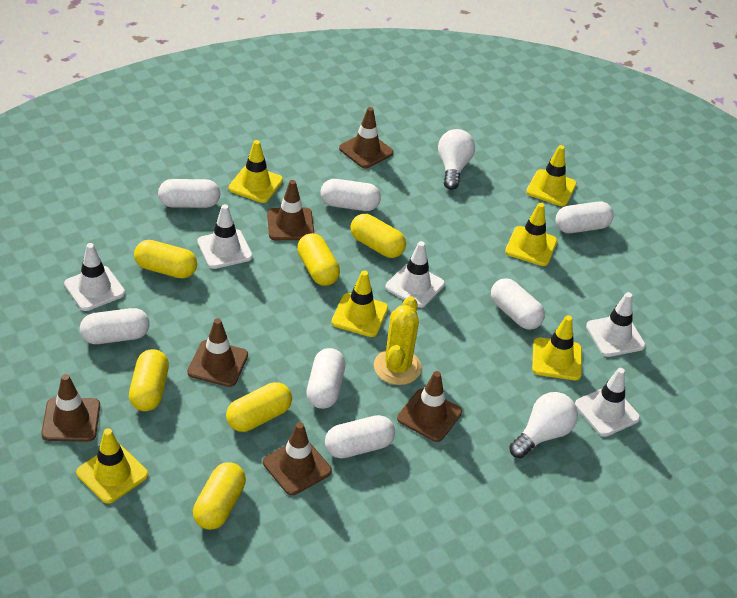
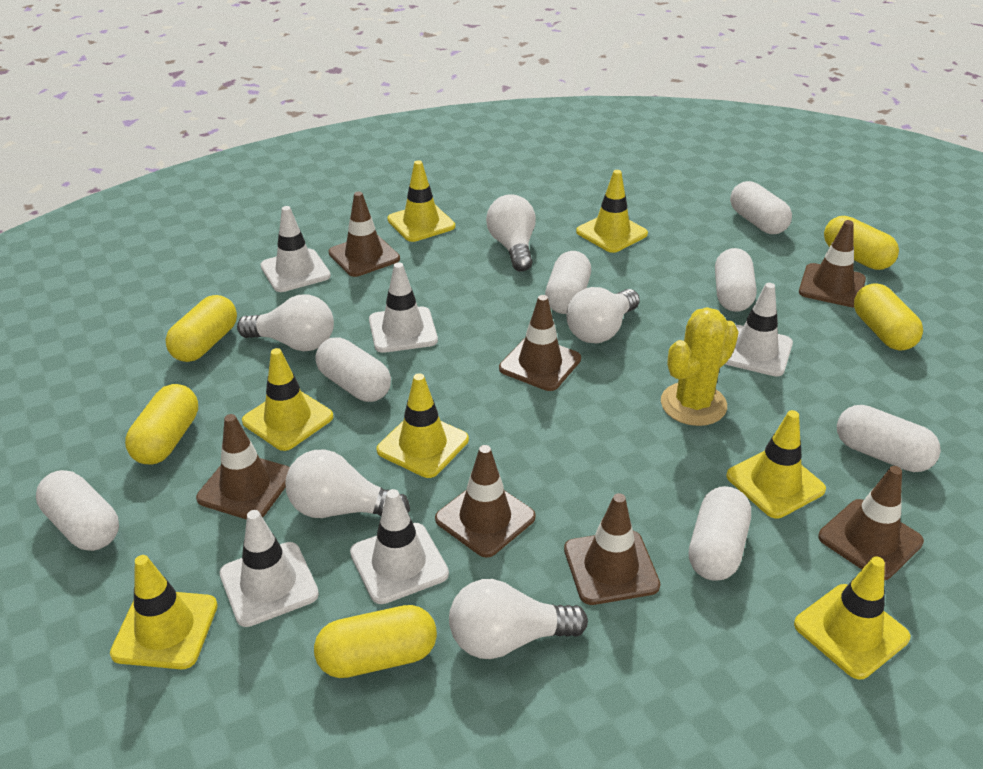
brown traffic cone: 6 -> 7
white light bulb: 2 -> 5
yellow capsule: 6 -> 5
yellow traffic cone: 6 -> 7

